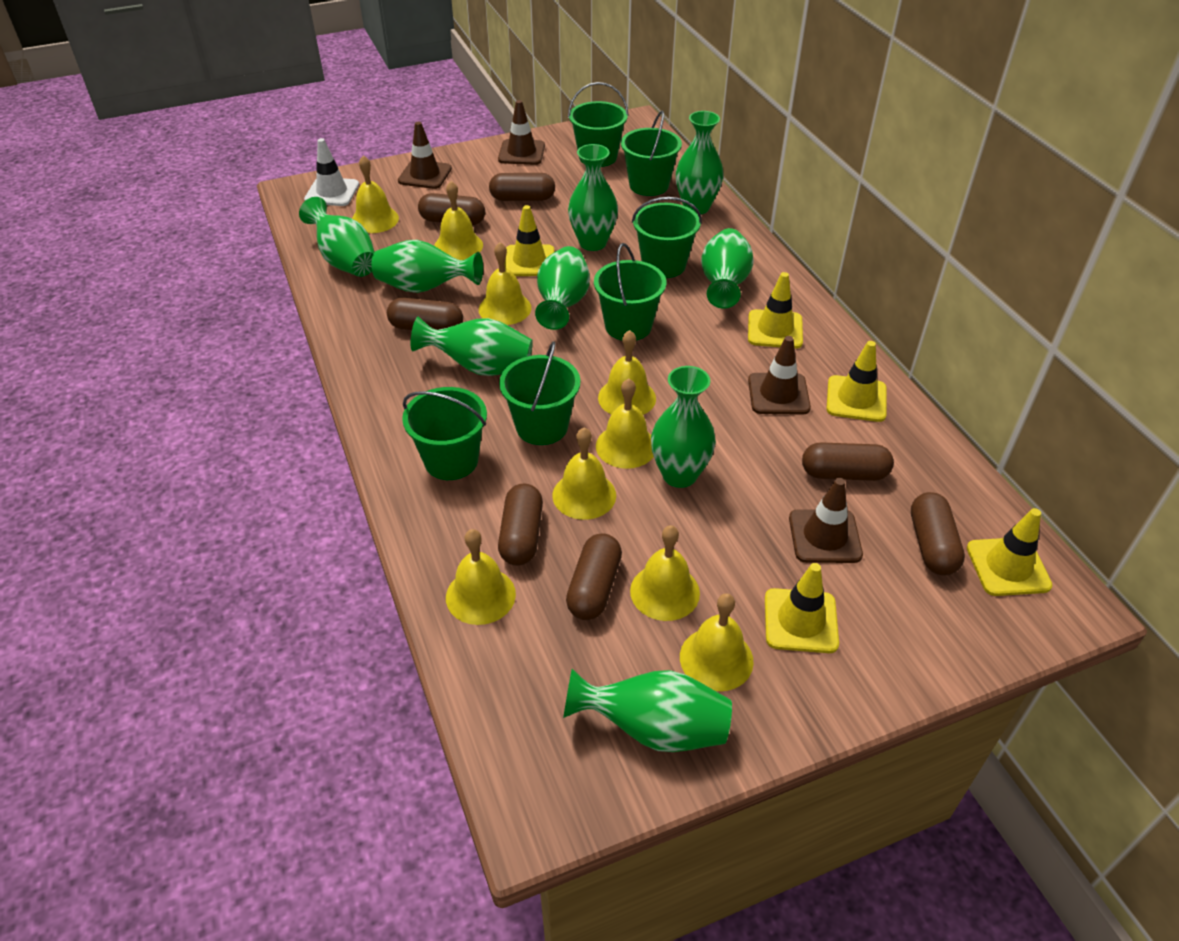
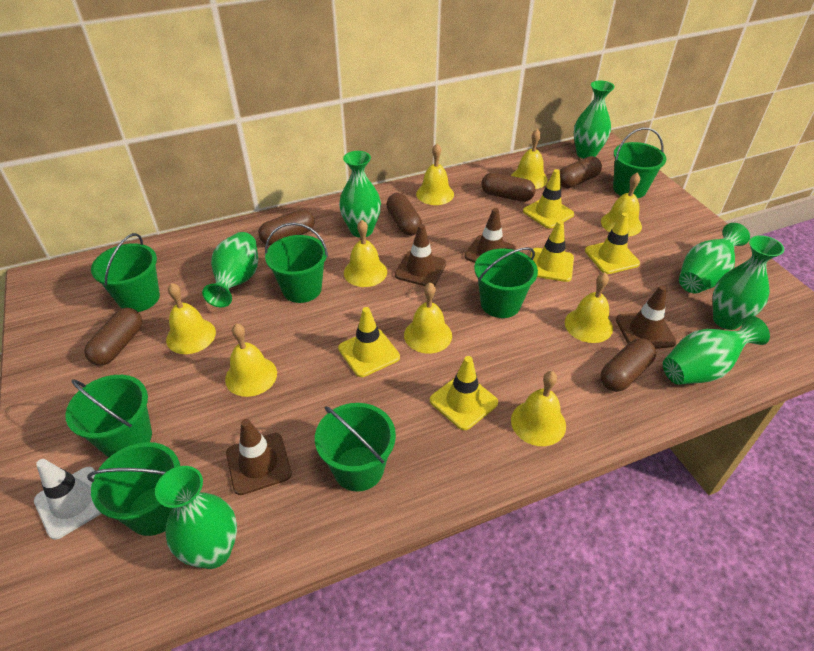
brown capsule: 7 -> 6
green bucket: 6 -> 7
green vase: 9 -> 7

